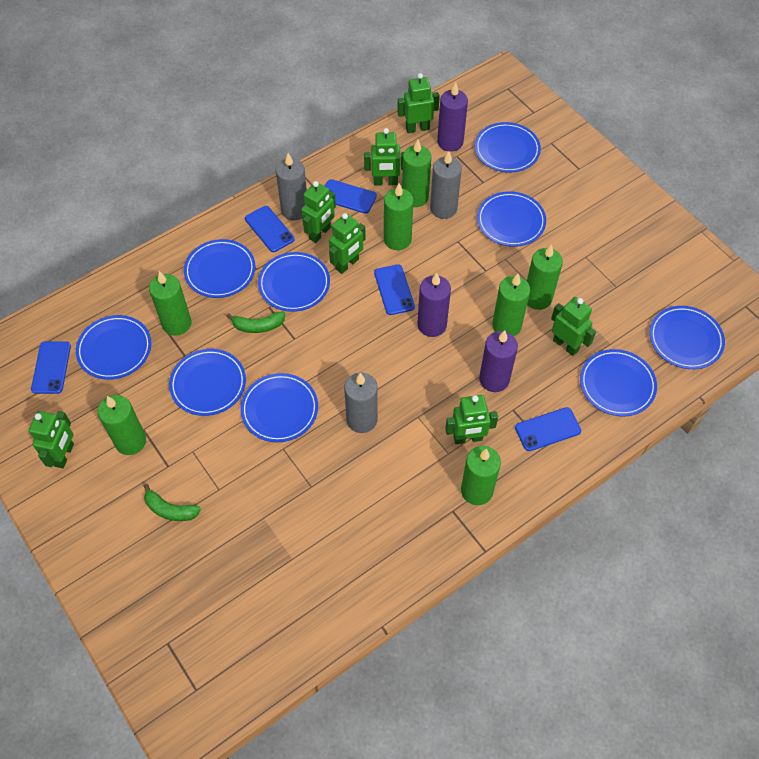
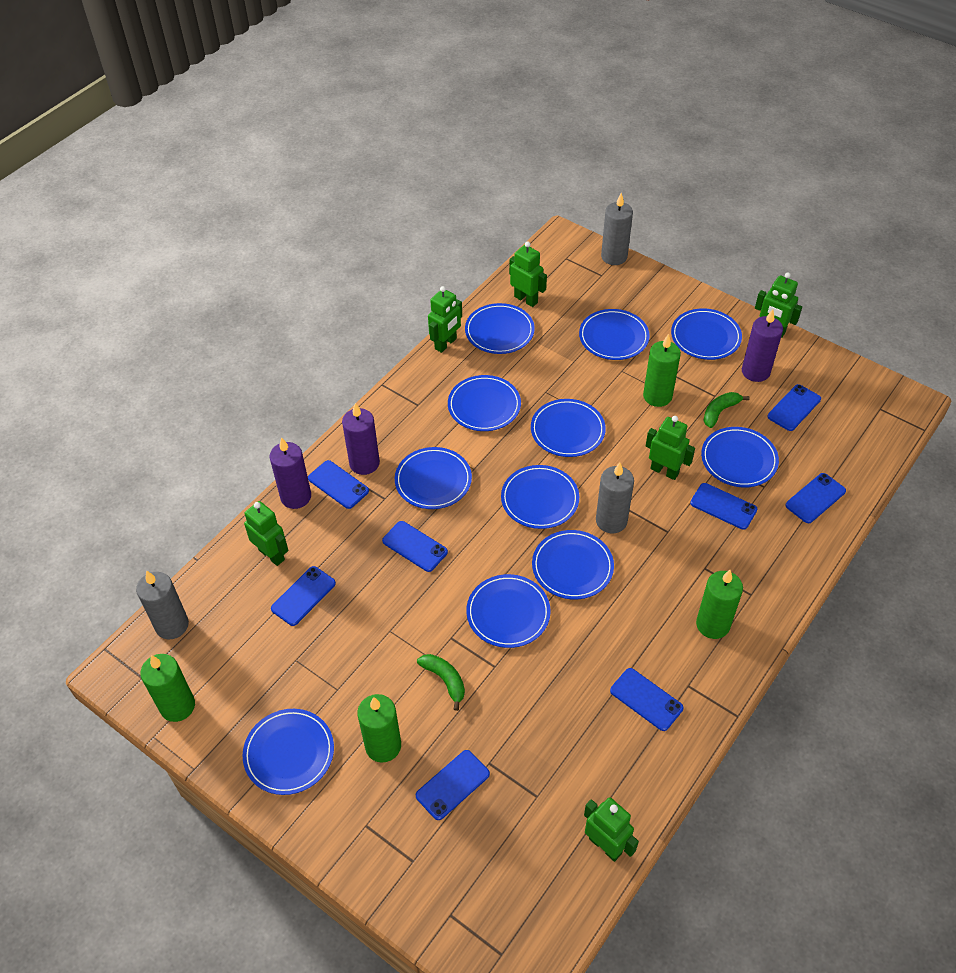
blue phone: 5 -> 8
blue plate: 9 -> 11
green candle: 7 -> 4
green robot: 7 -> 6

